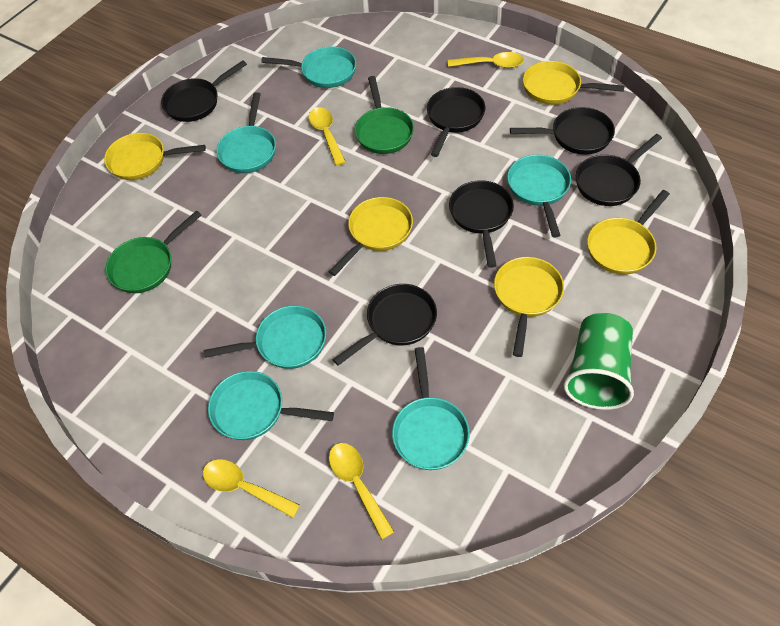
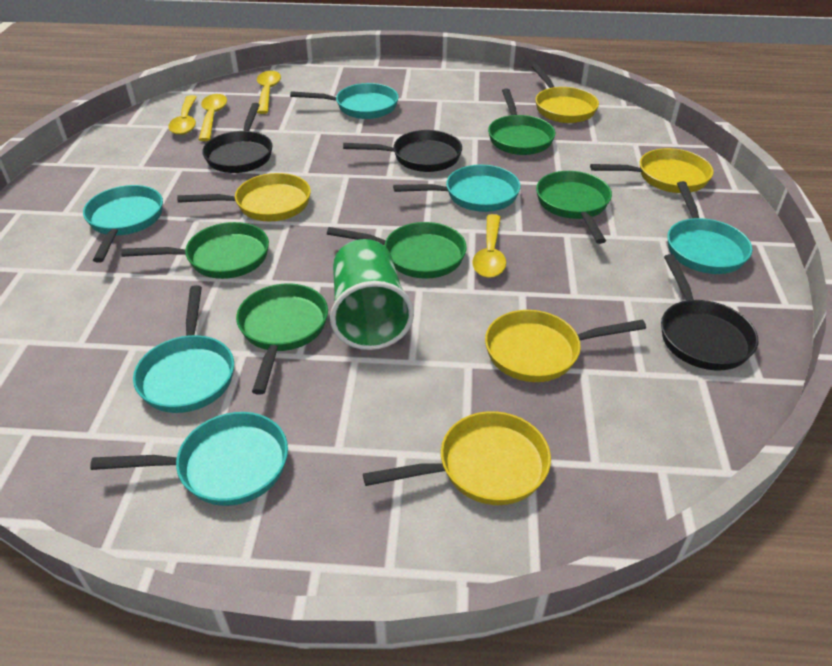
black pan: 6 -> 3
green pan: 2 -> 5

